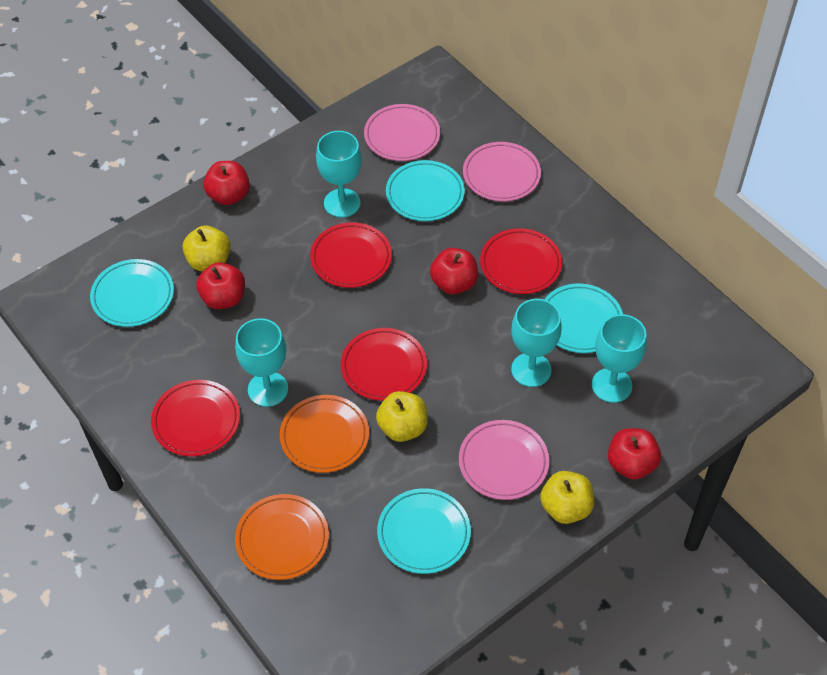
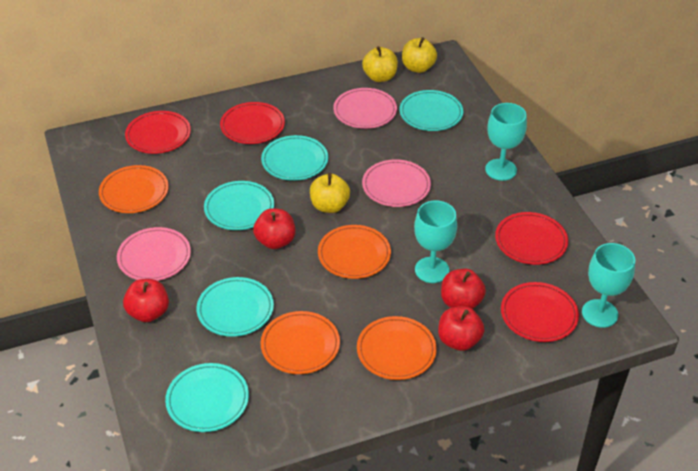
orange plate: 2 -> 4
turquoise goblet: 4 -> 3
turquoise plate: 4 -> 5

